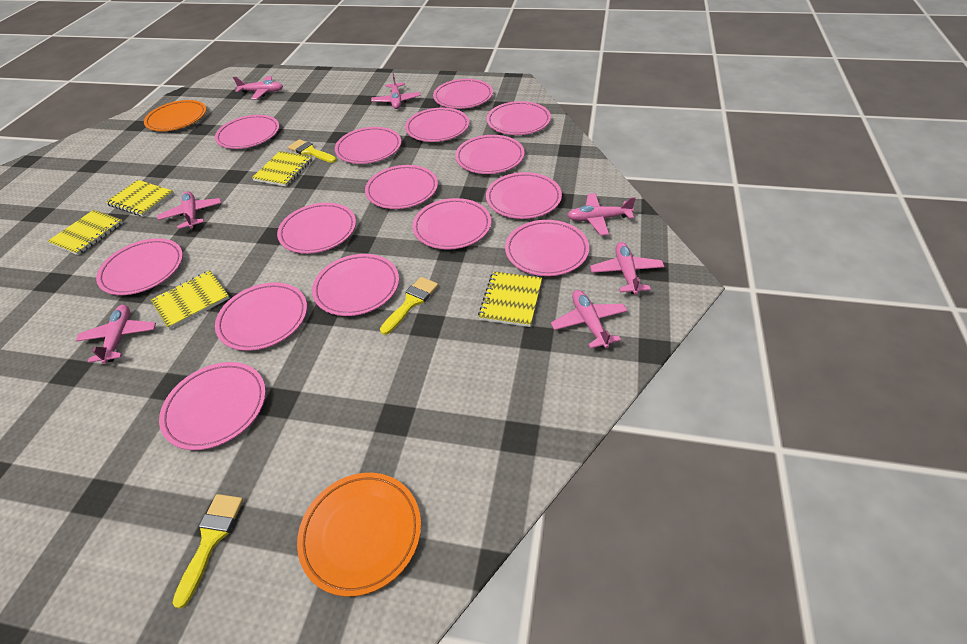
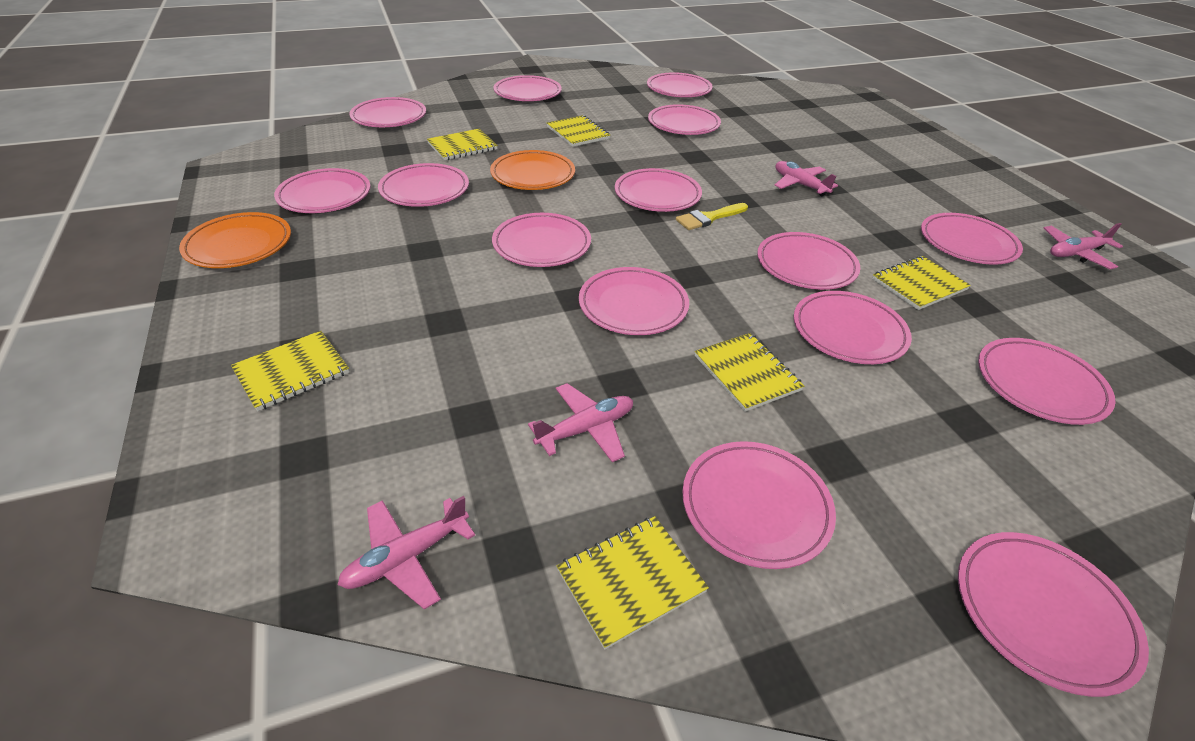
pink plane: 7 -> 4
yellow brush: 3 -> 1
yellow notebook: 5 -> 6

